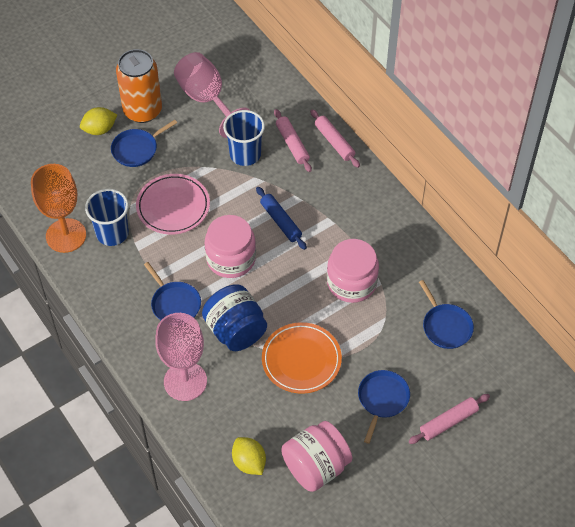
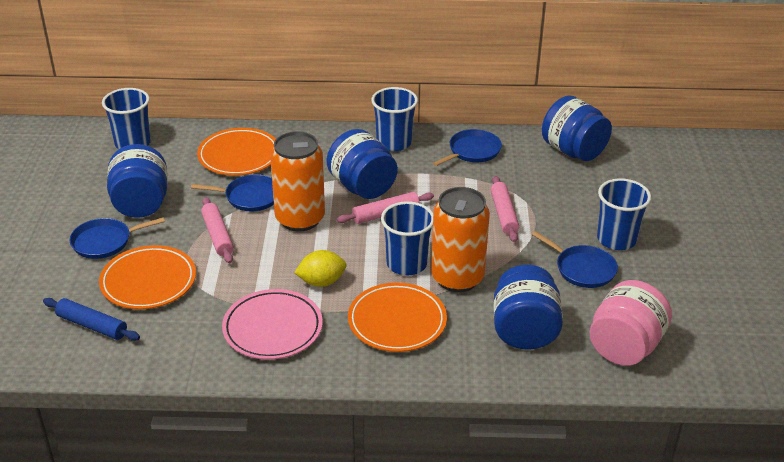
blue cup: 2 -> 4
blue jar: 1 -> 4
orange can: 1 -> 2
orange goblet: 1 -> 0
orange plate: 1 -> 3
pink goblet: 2 -> 0
pink jar: 3 -> 1
yellow lemon: 2 -> 1

